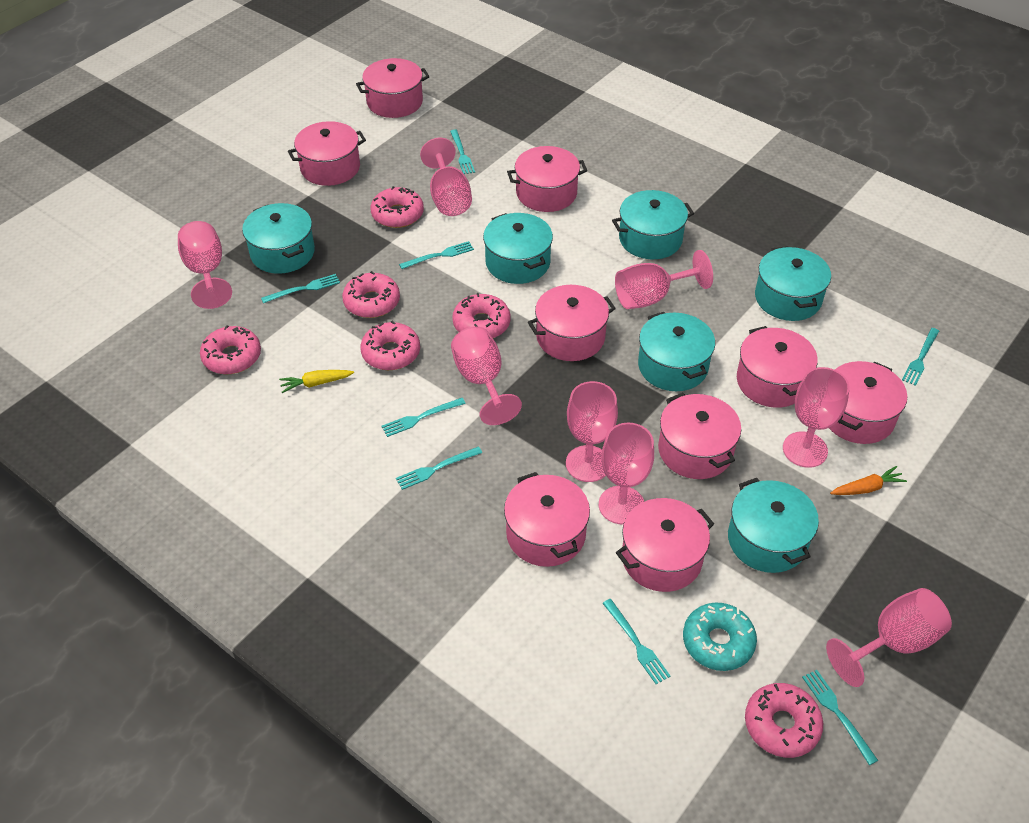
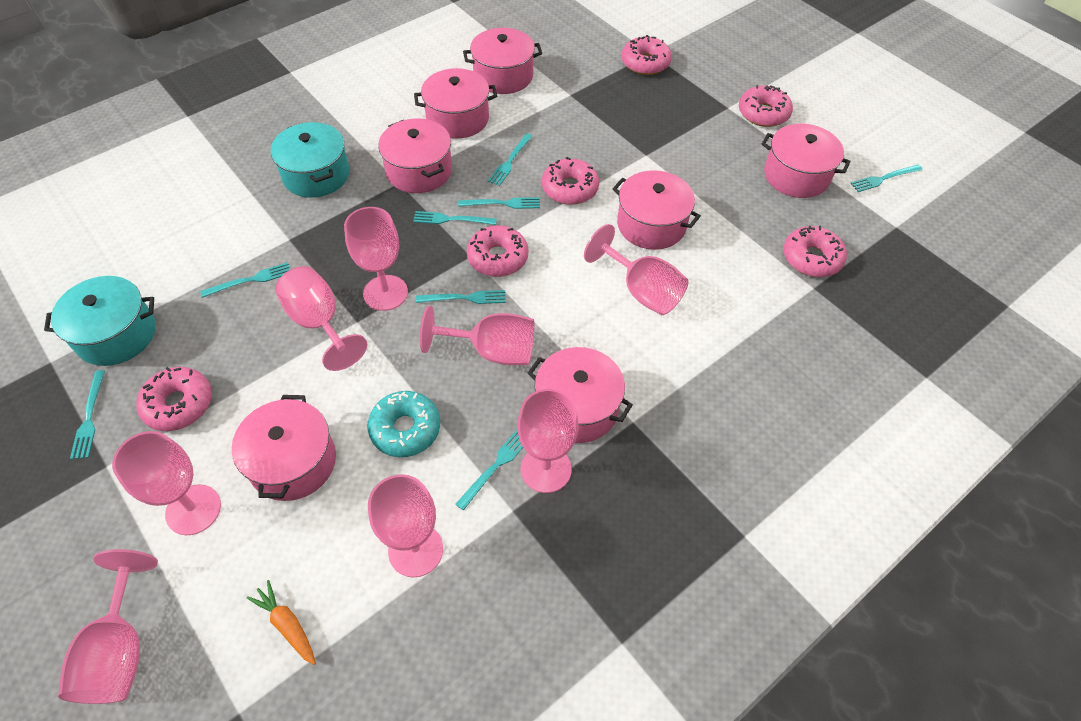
pink pot: 9 -> 7
turquoise pot: 6 -> 2
yellow carrot: 1 -> 0

